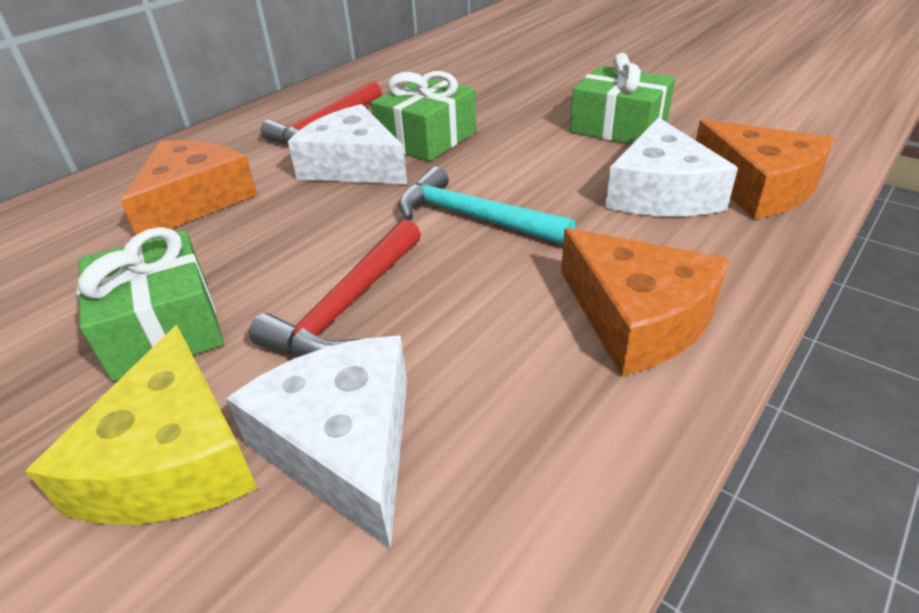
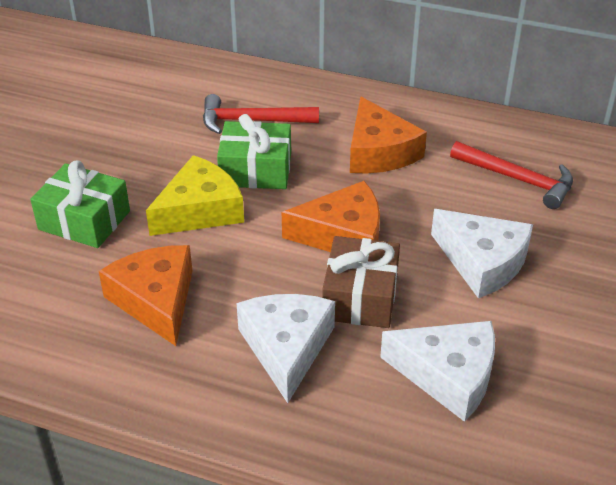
brown gift: 0 -> 1
green gift: 3 -> 2
turquoise hammer: 1 -> 0

